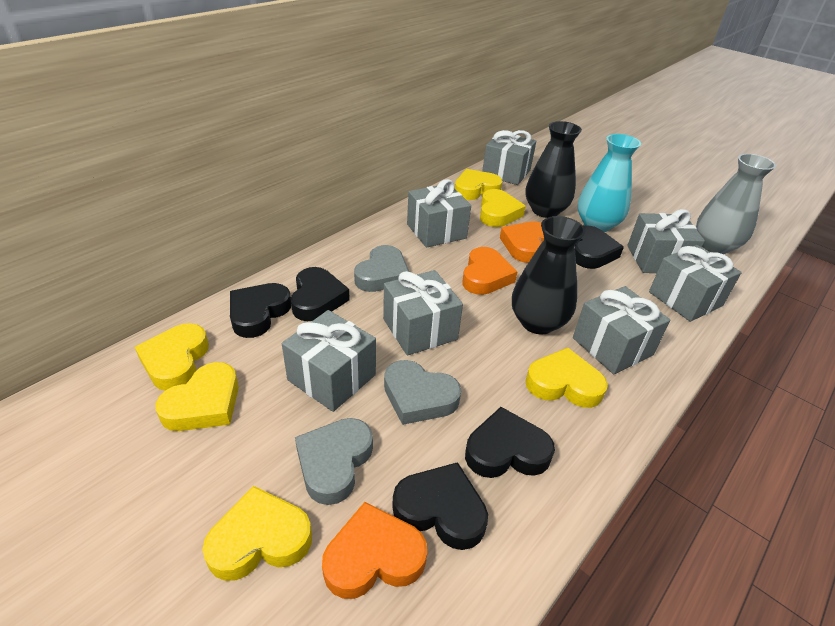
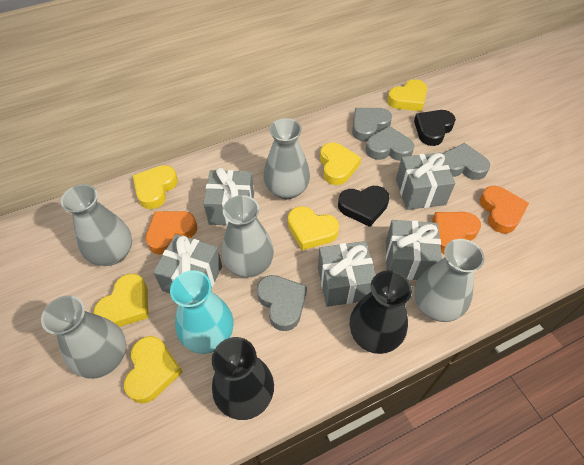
black heart: 5 -> 2
grey gift: 7 -> 5
grey heart: 3 -> 4
grey vase: 1 -> 5

